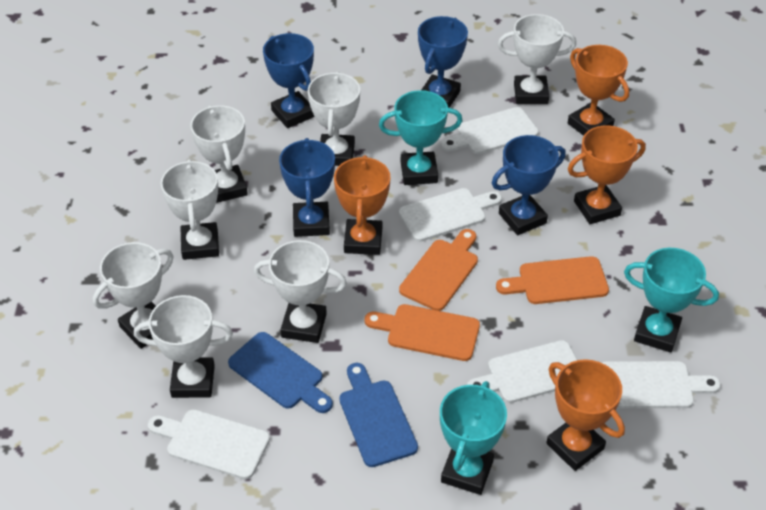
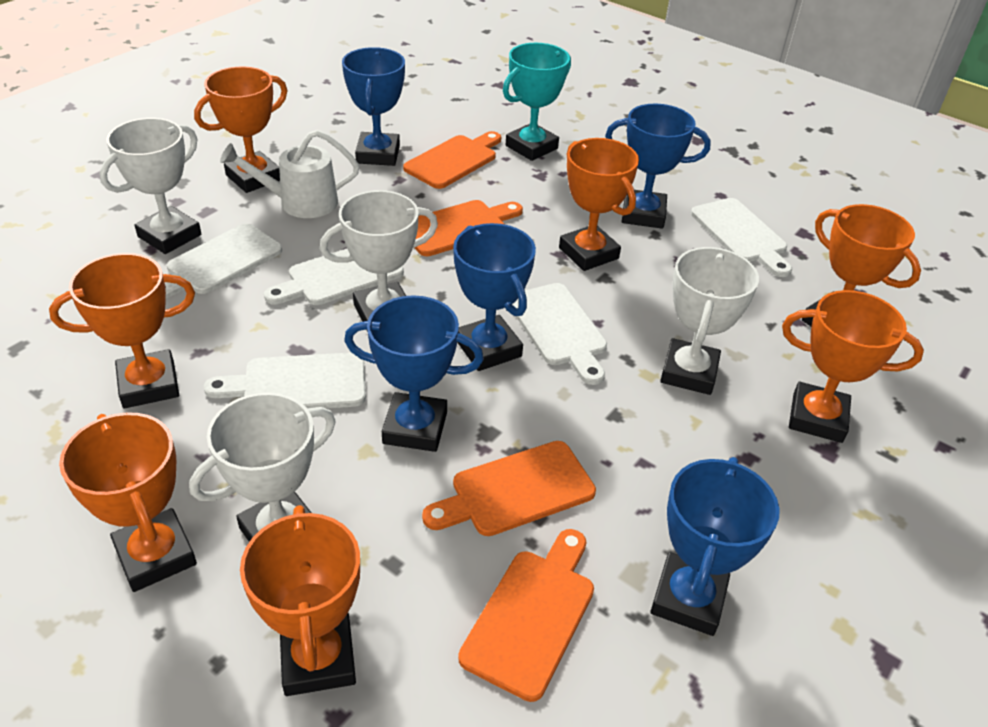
blue cutting board: 2 -> 0
blue trophy: 4 -> 5
orange cutting board: 3 -> 4
orange trophy: 4 -> 7
turquoise trophy: 3 -> 1
white trophy: 7 -> 4
white watering can: 0 -> 1

